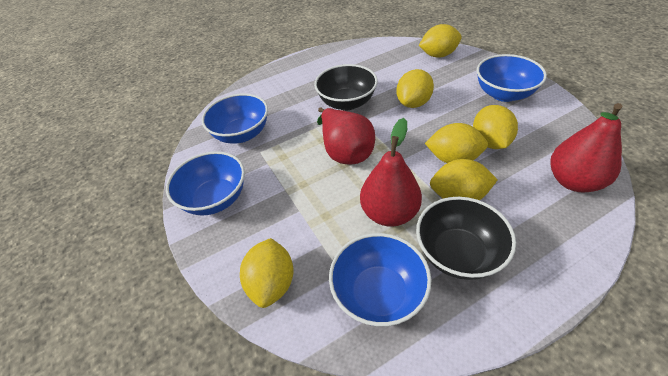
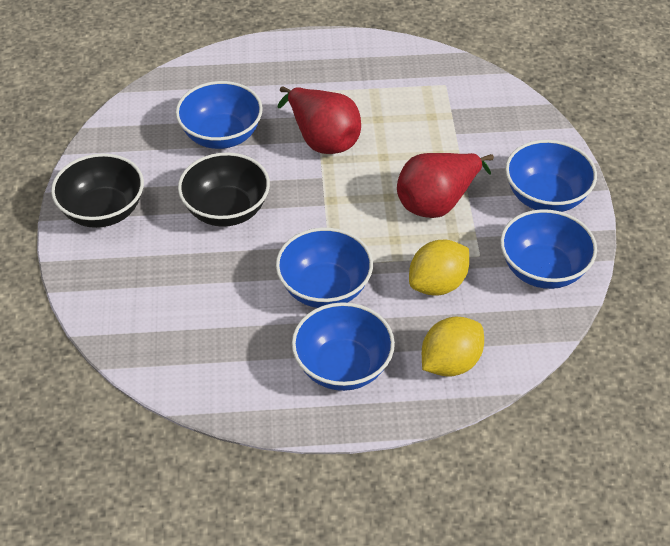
blue bowl: 4 -> 5
red pear: 3 -> 2
yellow lemon: 6 -> 2

